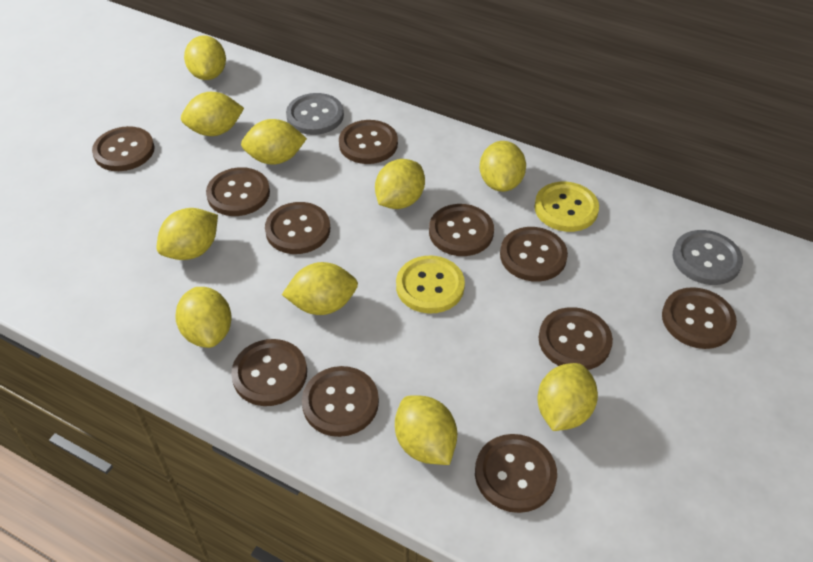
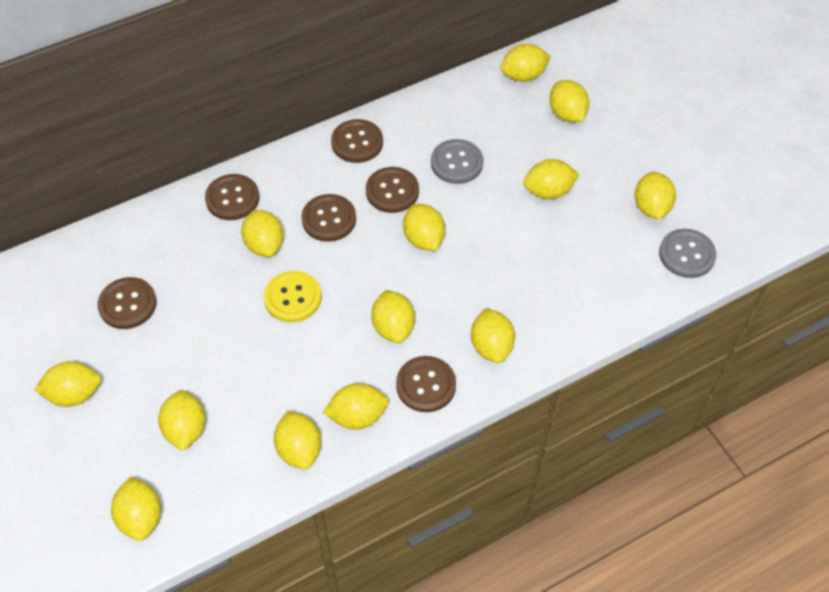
brown button: 11 -> 6
yellow button: 2 -> 1
yellow lemon: 10 -> 13

